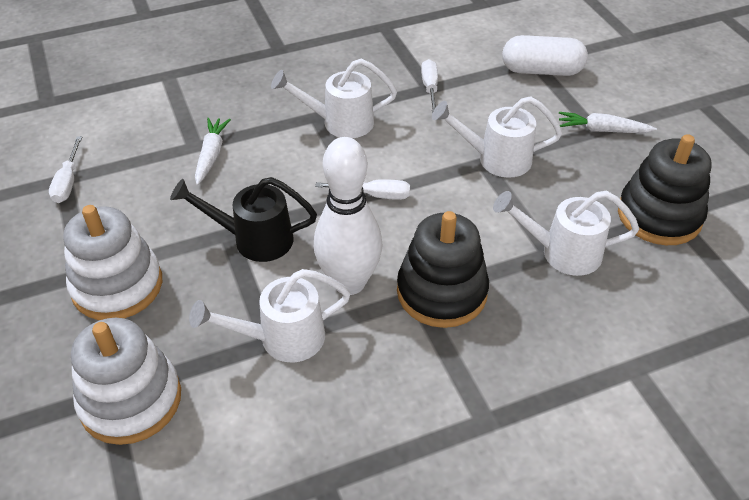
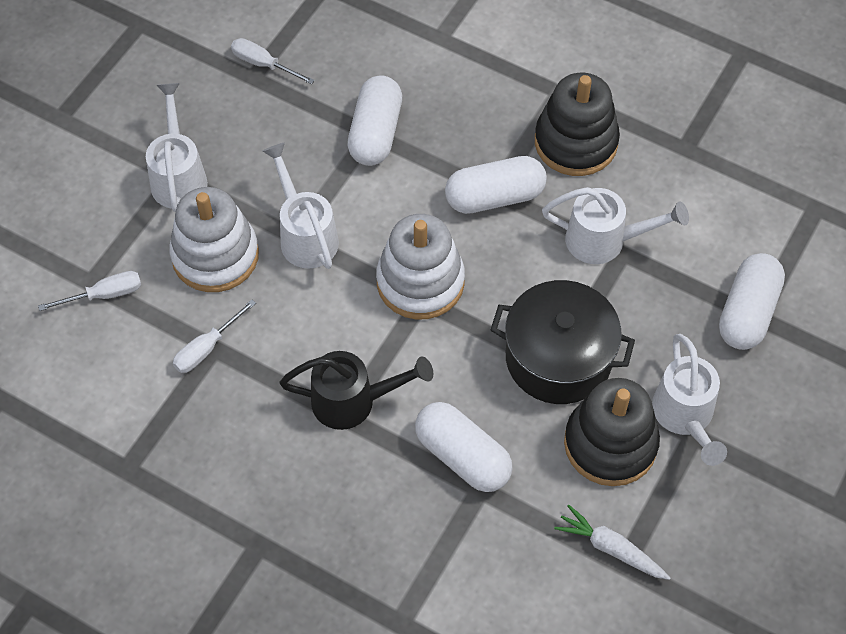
black pot: 0 -> 1
white bowling pin: 1 -> 0
white capsule: 1 -> 4
white carrot: 2 -> 1

